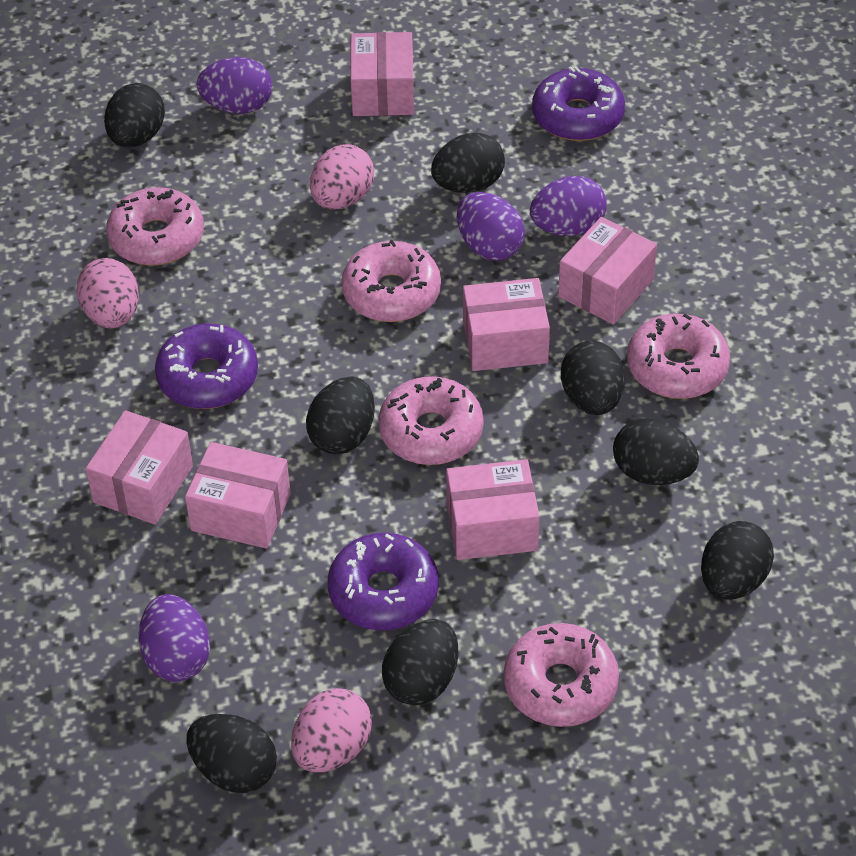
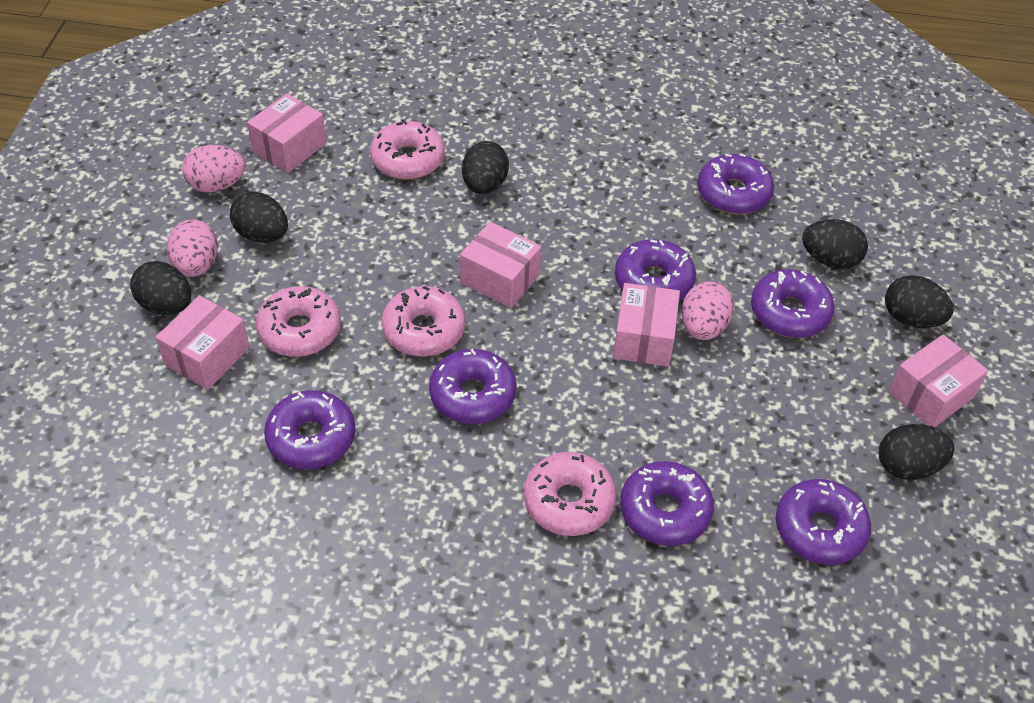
black egg: 8 -> 6
pink box: 6 -> 5
pink donut: 5 -> 4
purple donut: 3 -> 7
purple egg: 4 -> 0

